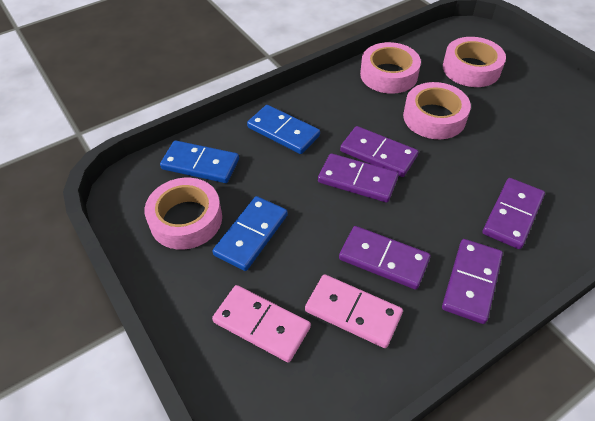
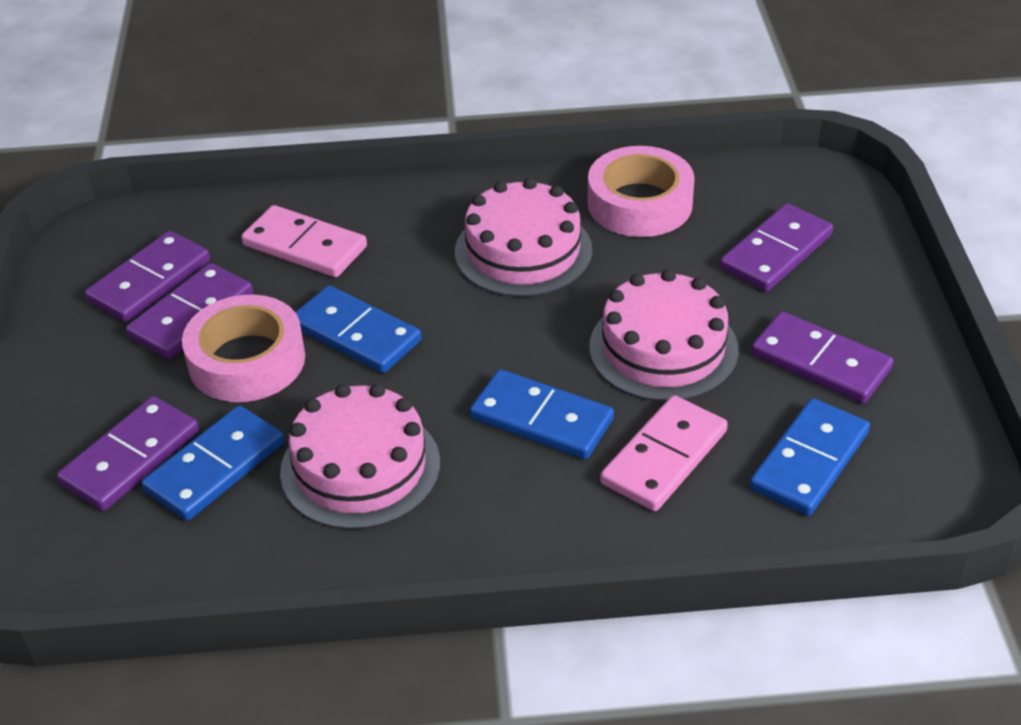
blue domino: 3 -> 4
pink cake: 0 -> 3
pink tape: 4 -> 2

